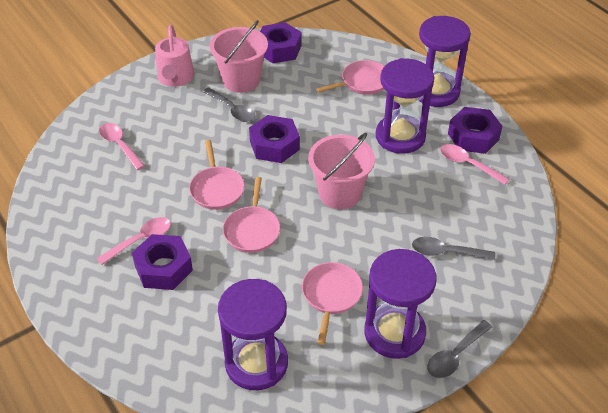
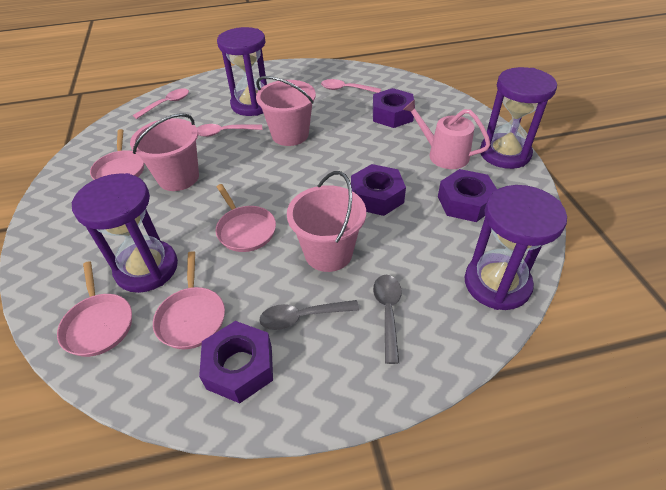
grey spoon: 3 -> 2
pink bucket: 2 -> 3

